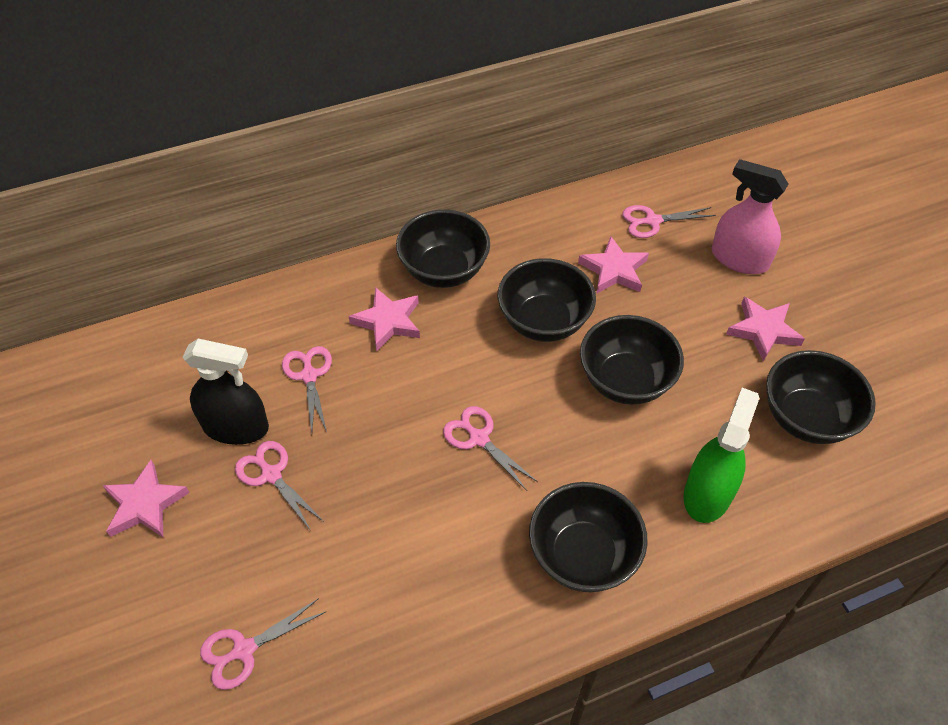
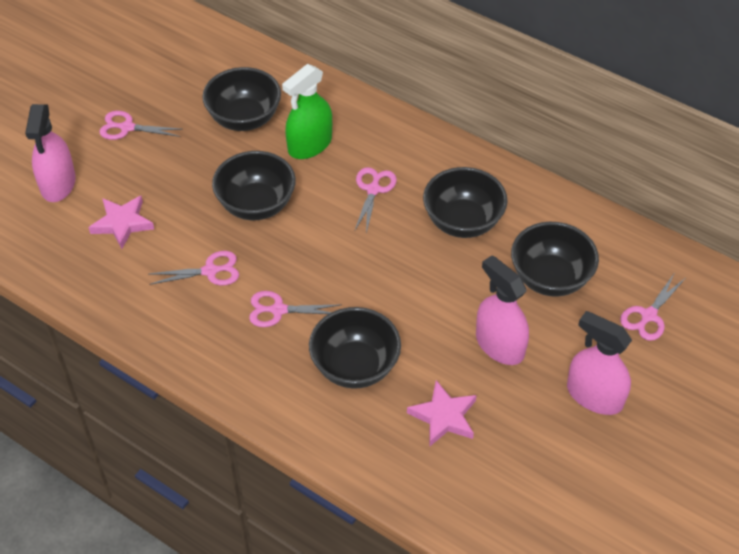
black spray bottle: 1 -> 0
pink spray bottle: 1 -> 3
pink star: 4 -> 2

